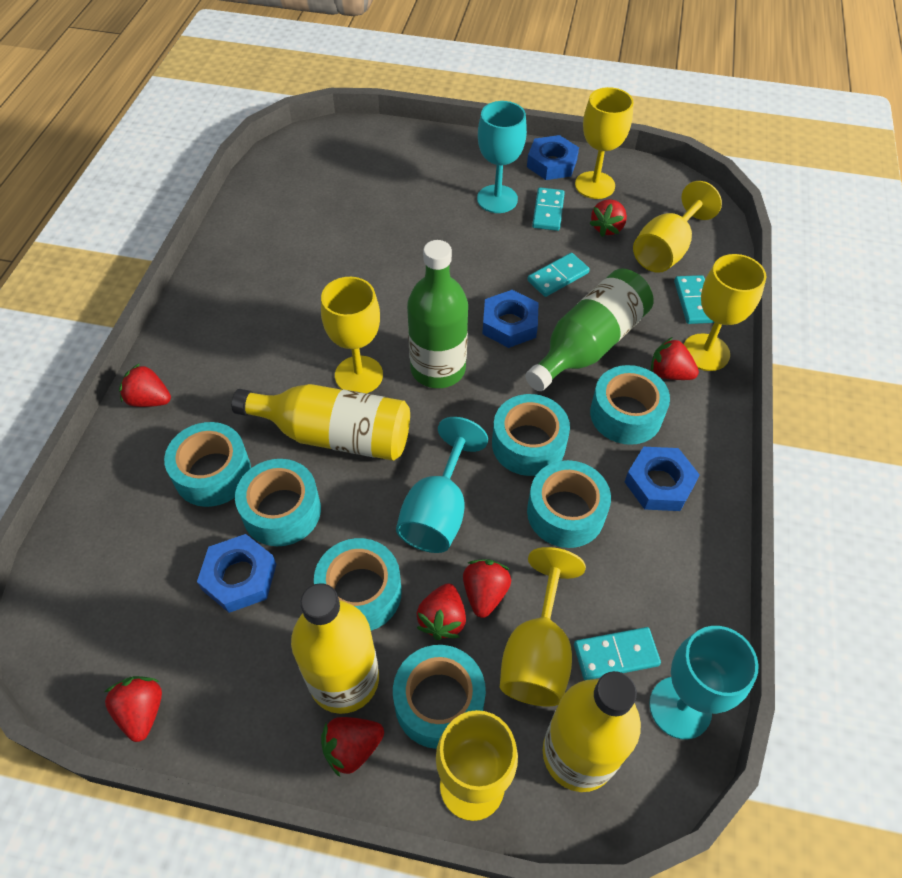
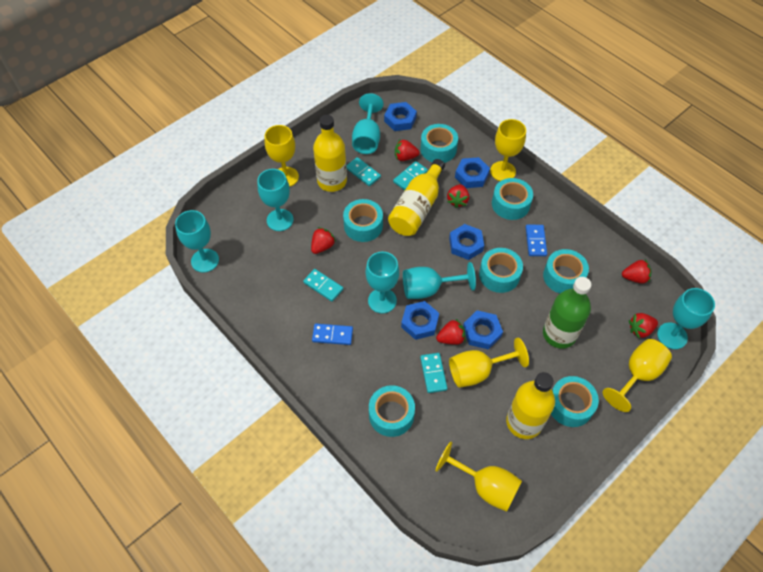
blue domino: 0 -> 2
blue nut: 4 -> 5
green bottle: 2 -> 1
red strawberry: 7 -> 6
turquoise goblet: 3 -> 6
yellow goblet: 6 -> 5

